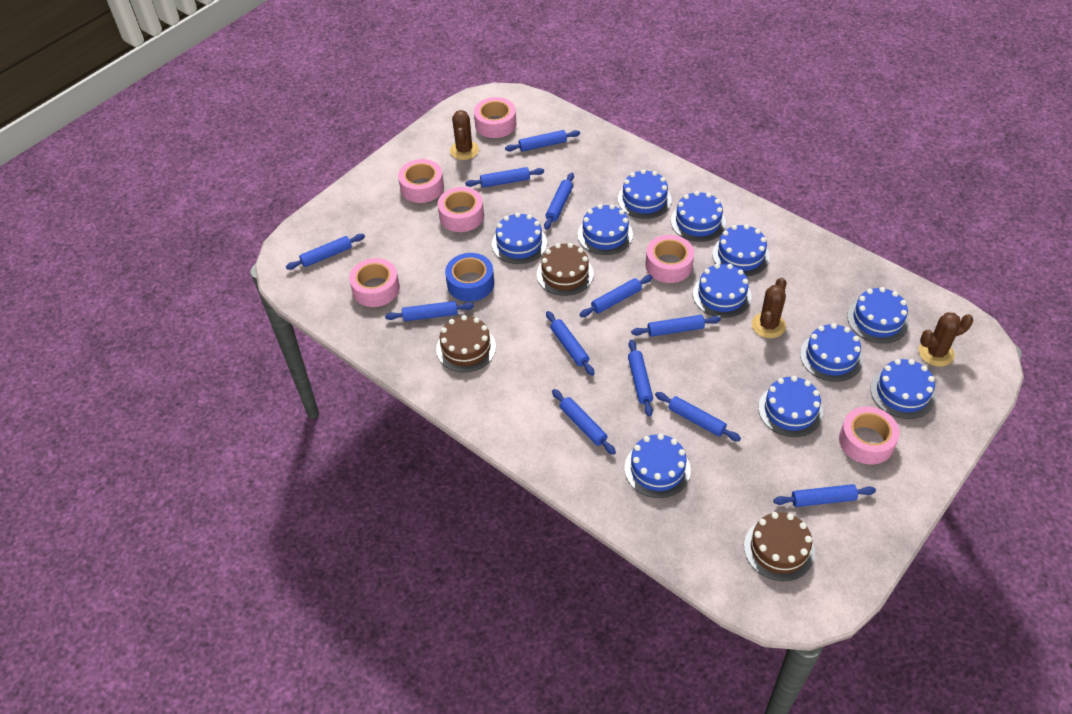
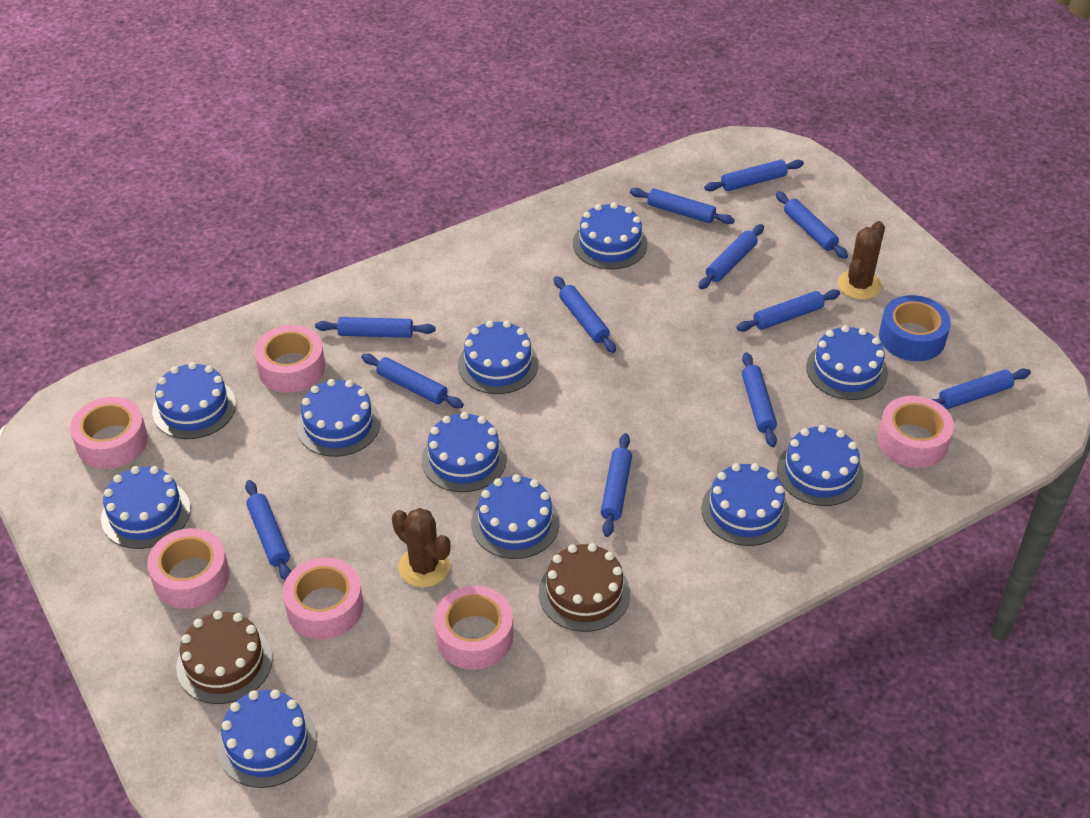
brown cactus: 3 -> 2
brown cake: 3 -> 2

